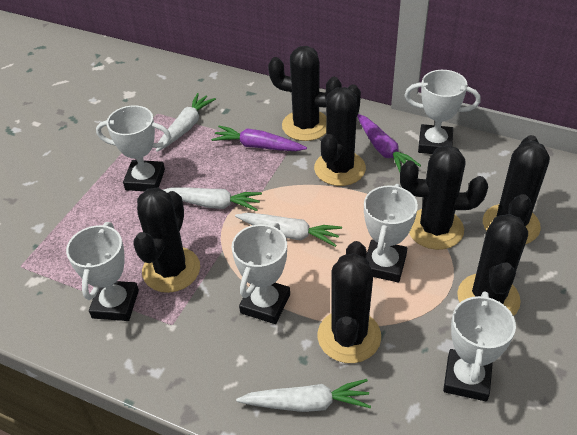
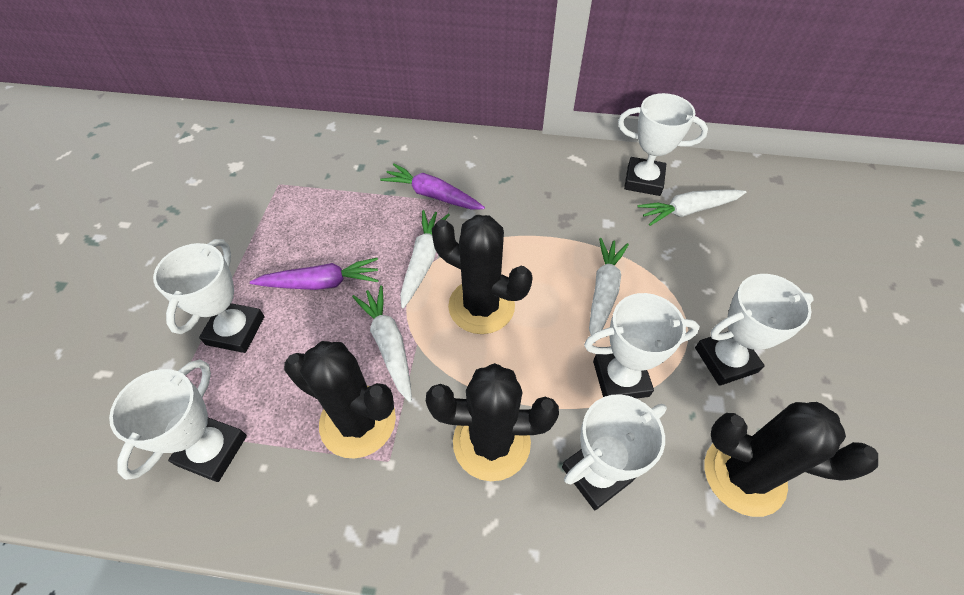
black cactus: 7 -> 4

